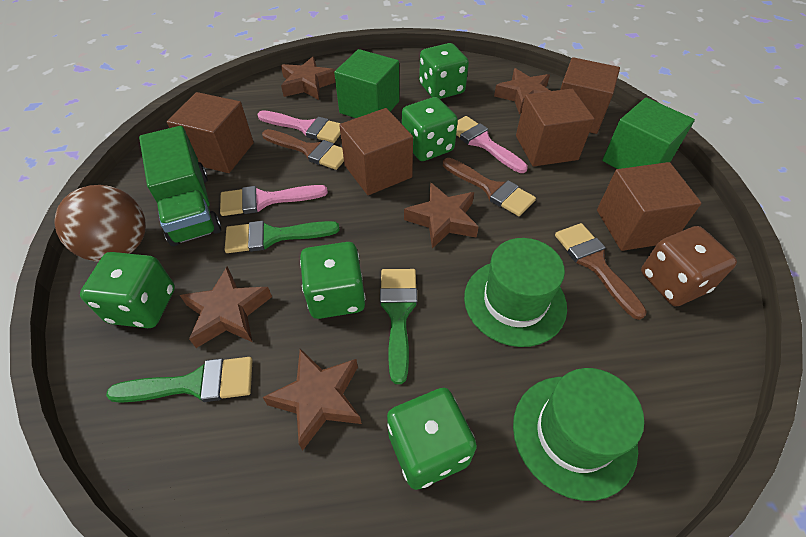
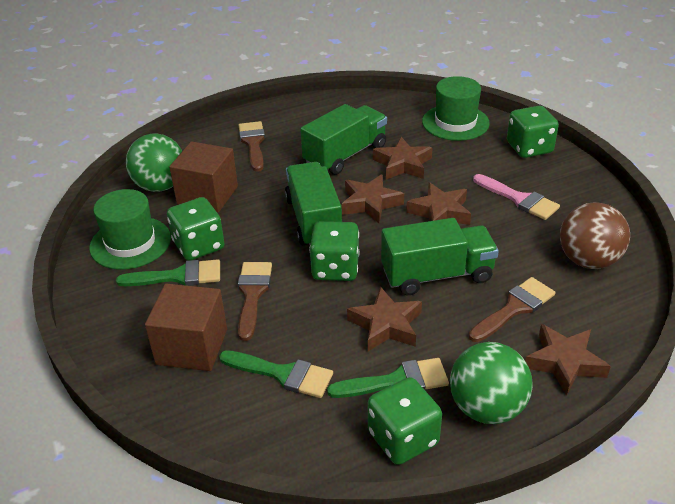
brown cube: 5 -> 2
brown dice: 1 -> 0
green ball: 0 -> 2
green cube: 2 -> 0
green dice: 5 -> 4
green truck: 1 -> 3
pink brush: 3 -> 1

